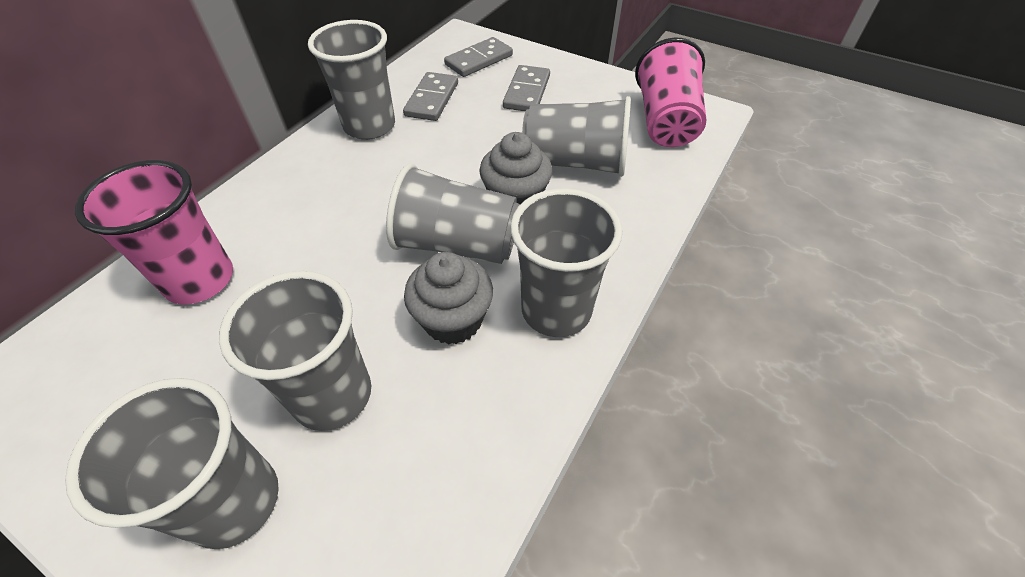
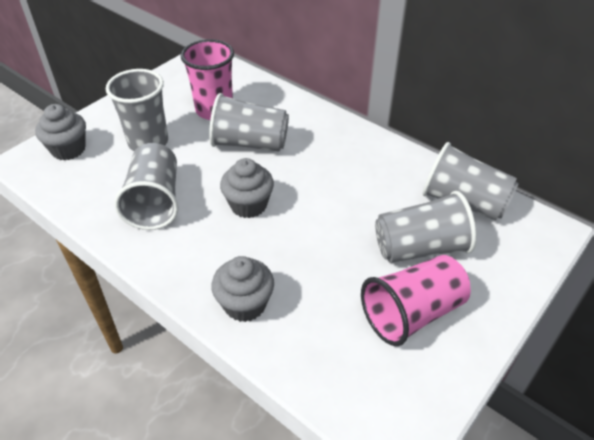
grey cup: 6 -> 5
grey cupcake: 2 -> 3
grey domino: 3 -> 0

